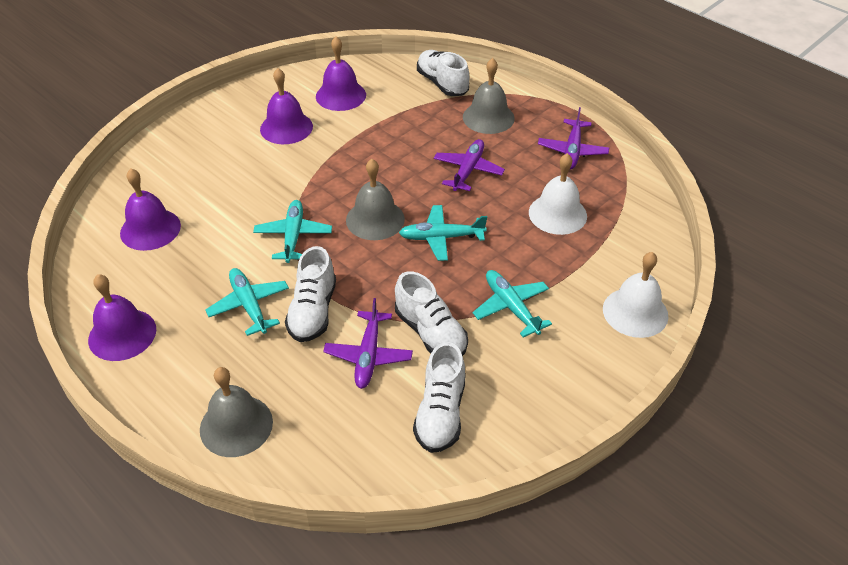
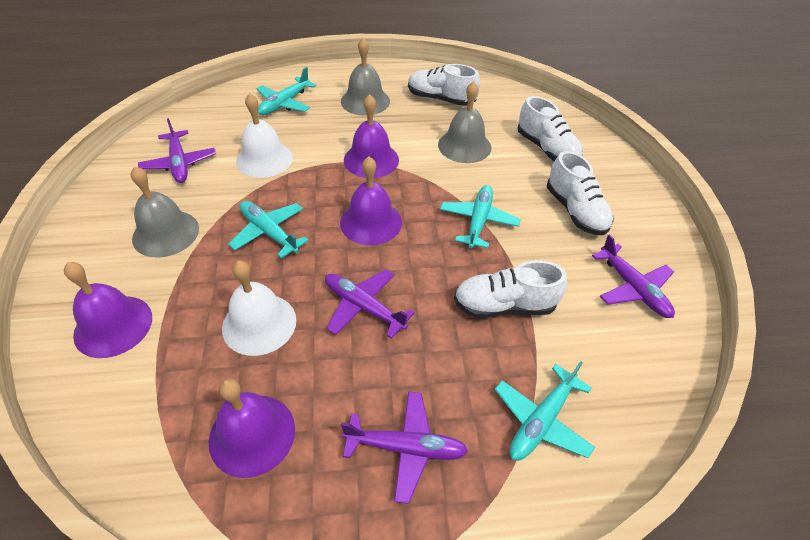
purple plane: 3 -> 4

